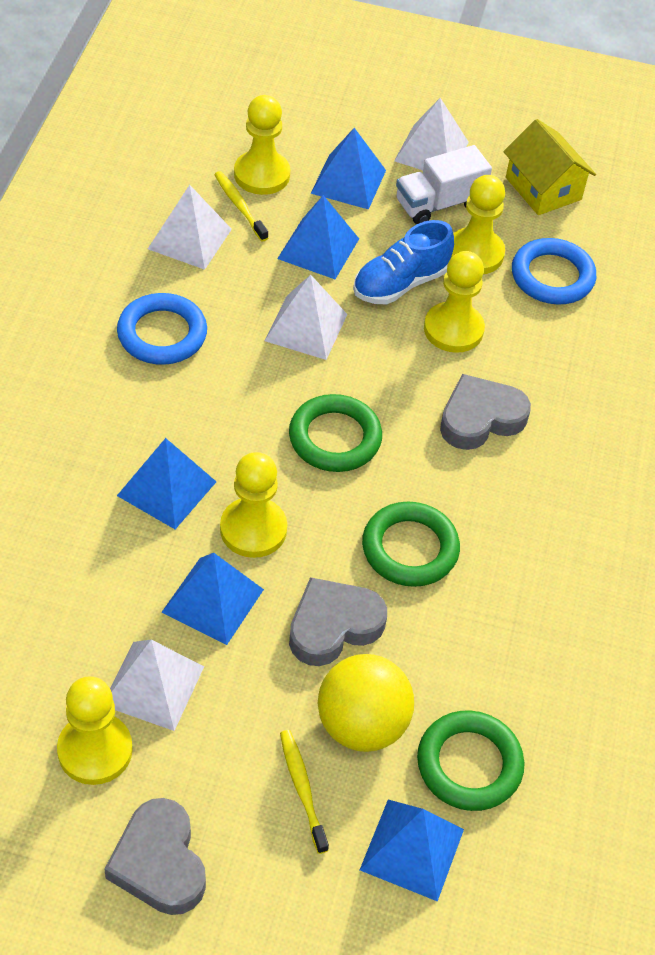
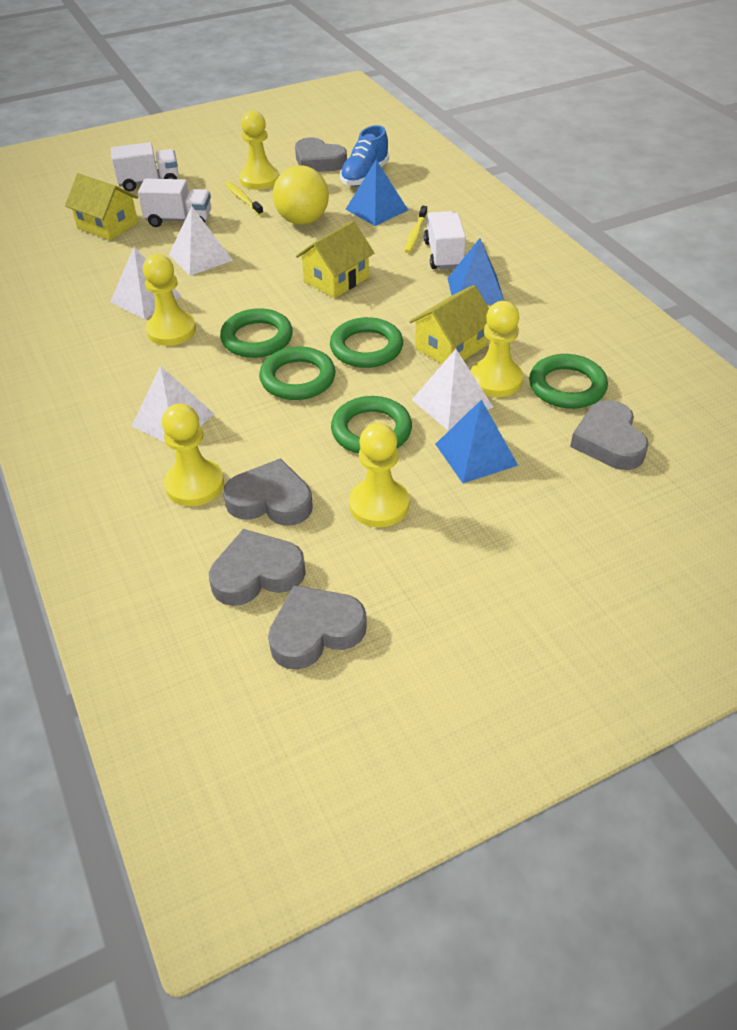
blue pyramid: 5 -> 3
blue ring: 2 -> 0
green ring: 3 -> 5
grey heart: 3 -> 5
white truck: 1 -> 3
yellow house: 1 -> 3

